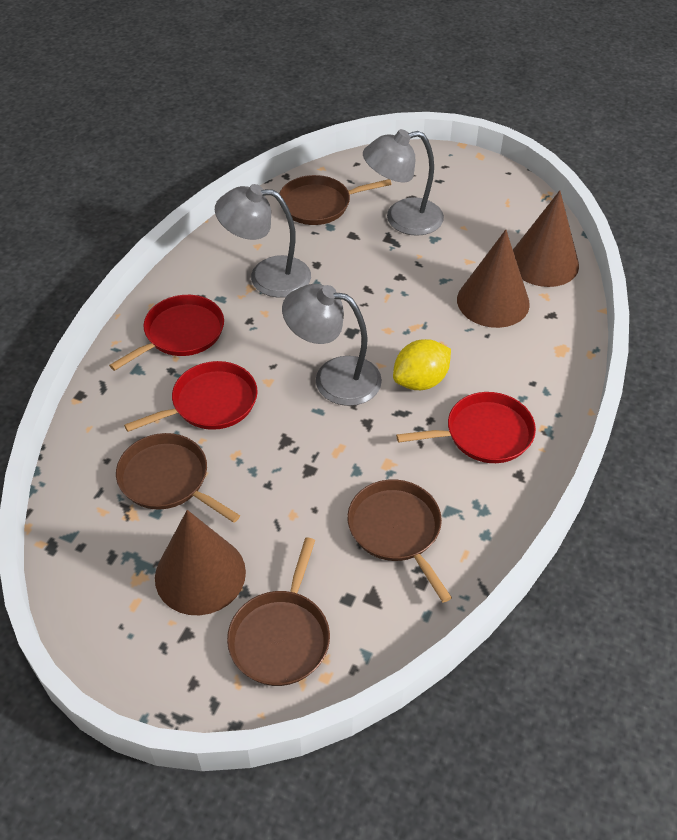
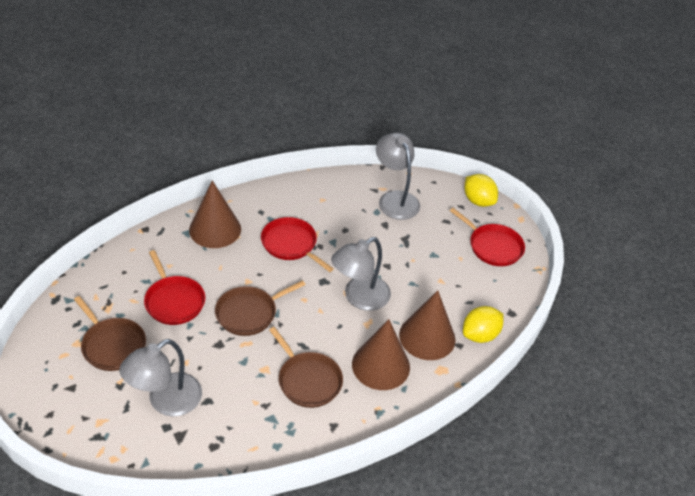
brown pan: 4 -> 3
yellow lemon: 1 -> 2

